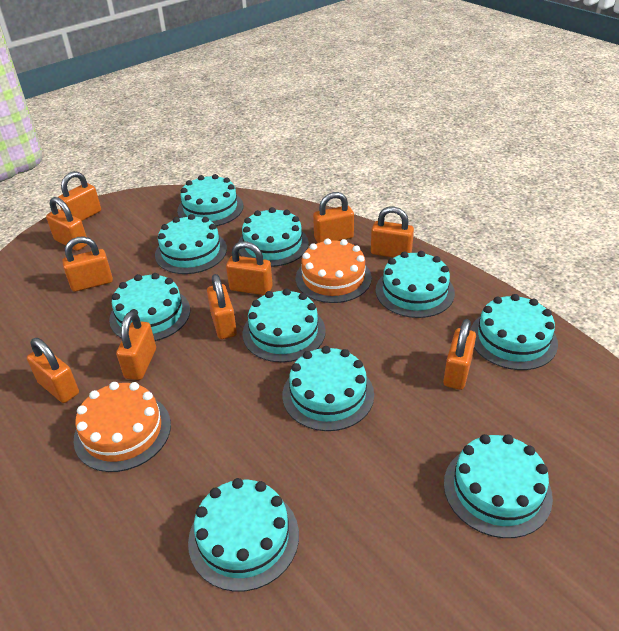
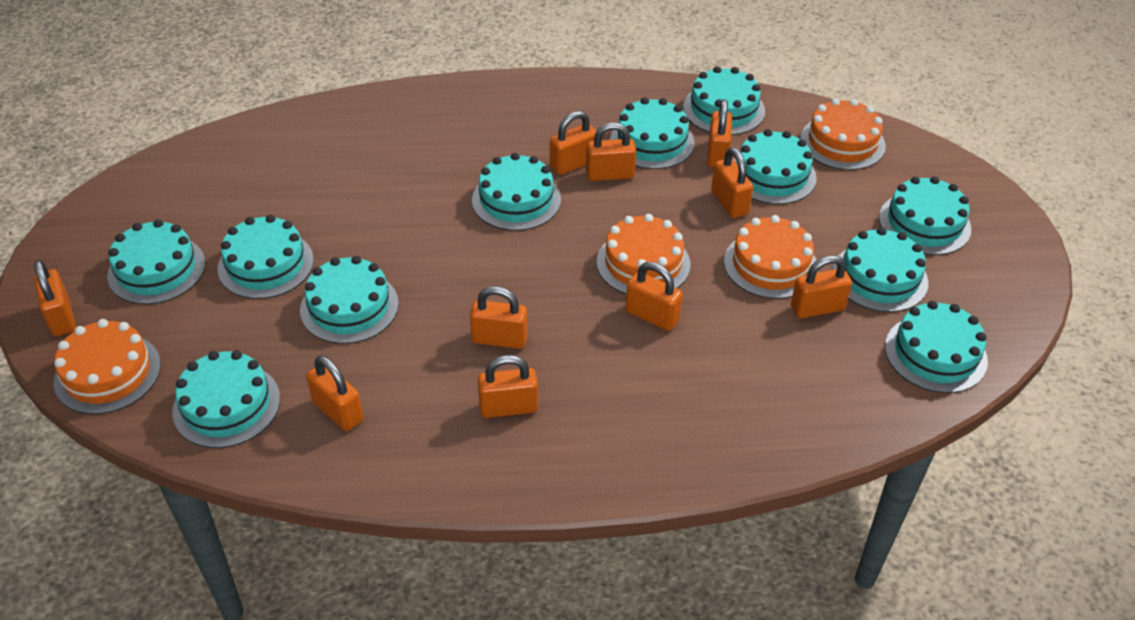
orange cake: 2 -> 4
turquoise cake: 10 -> 11

